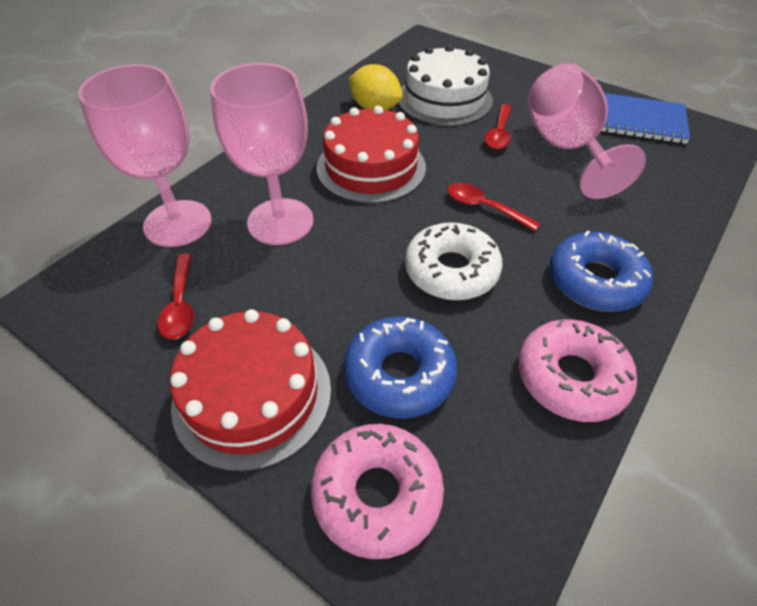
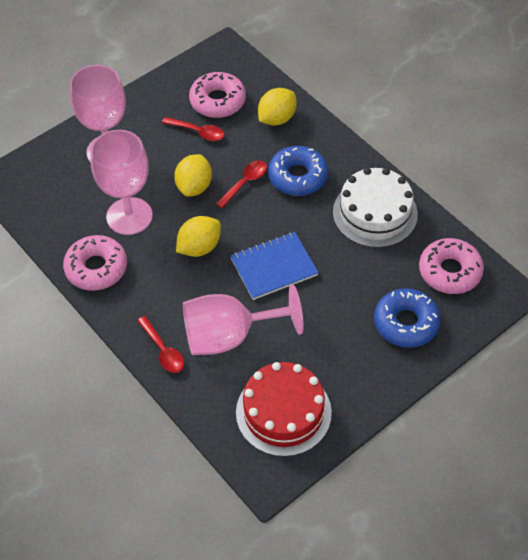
pink donut: 2 -> 3
red cake: 2 -> 1
white donut: 1 -> 0
yellow lemon: 1 -> 3

